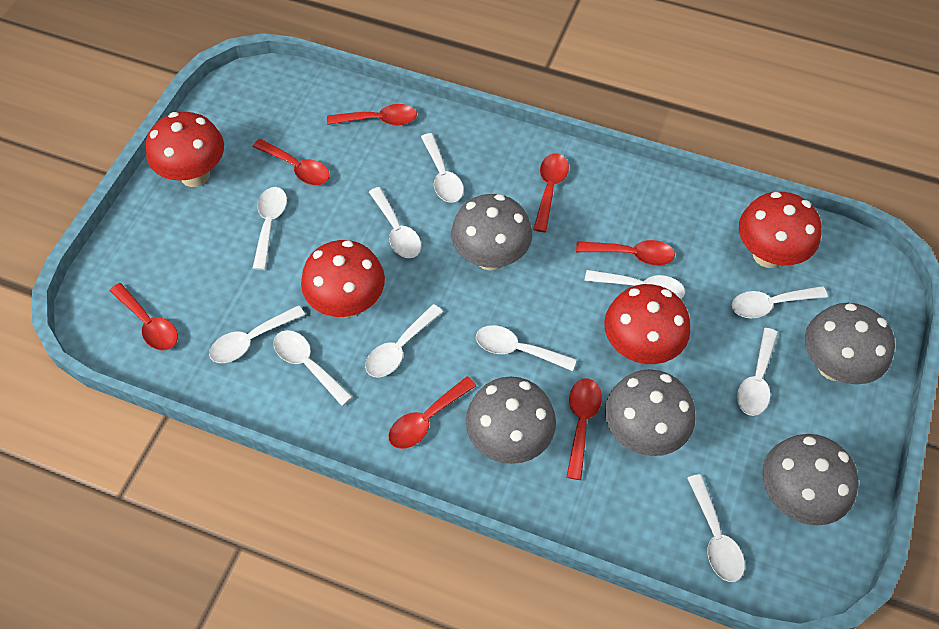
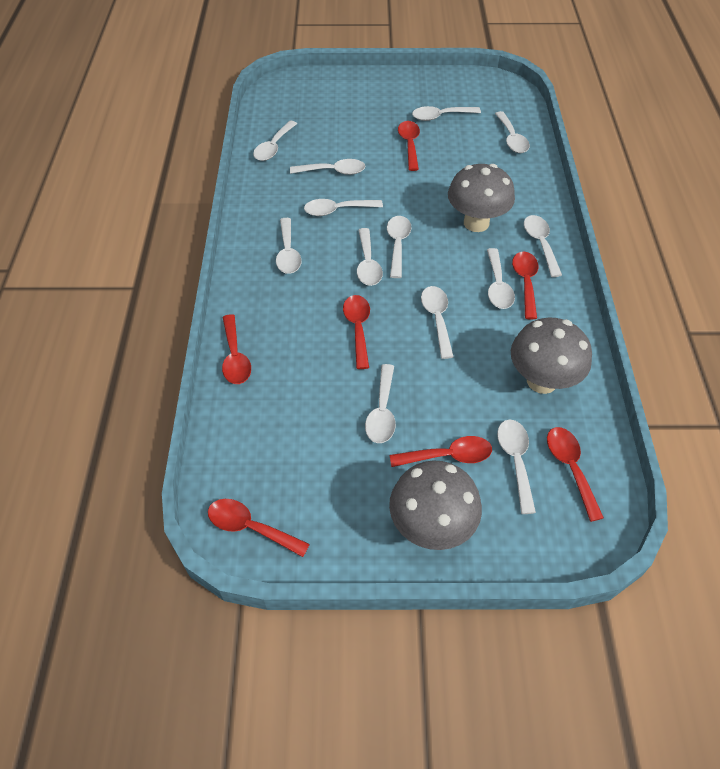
grey mushroom: 5 -> 3
red mushroom: 4 -> 0
white spoon: 11 -> 13

